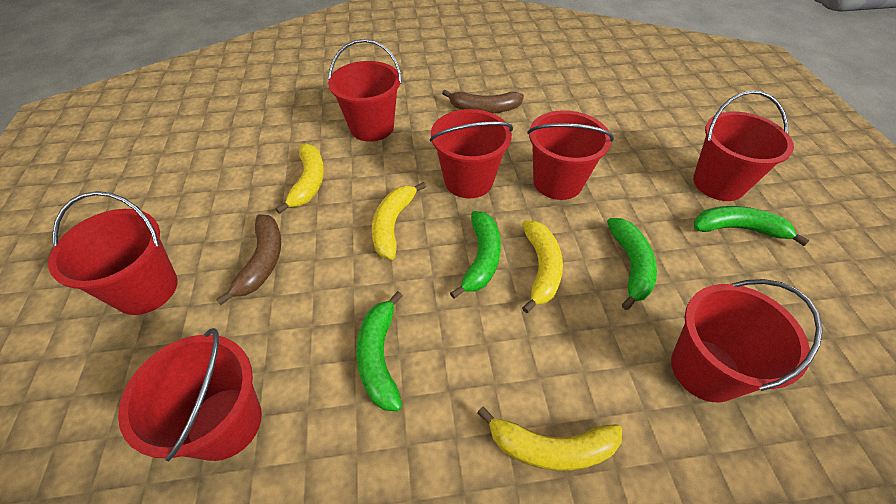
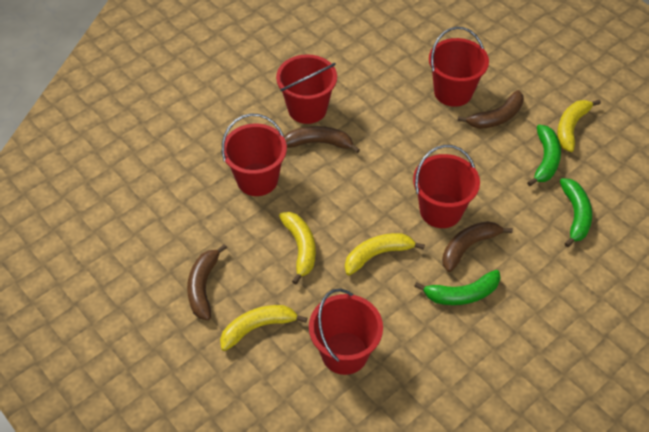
brown banana: 2 -> 4
green banana: 4 -> 3
red bucket: 7 -> 5

